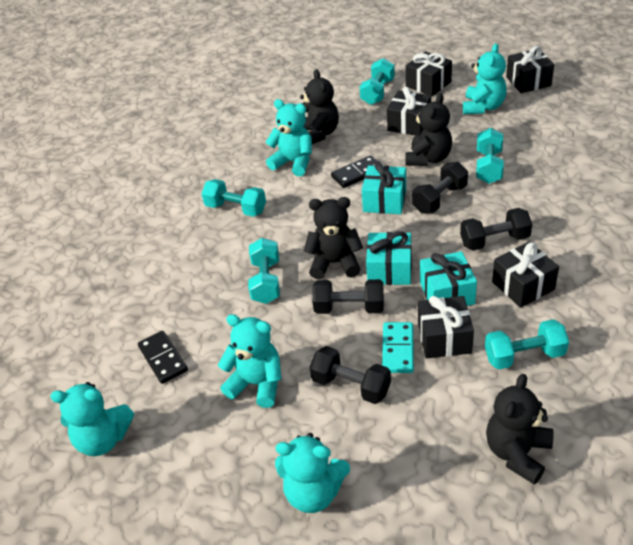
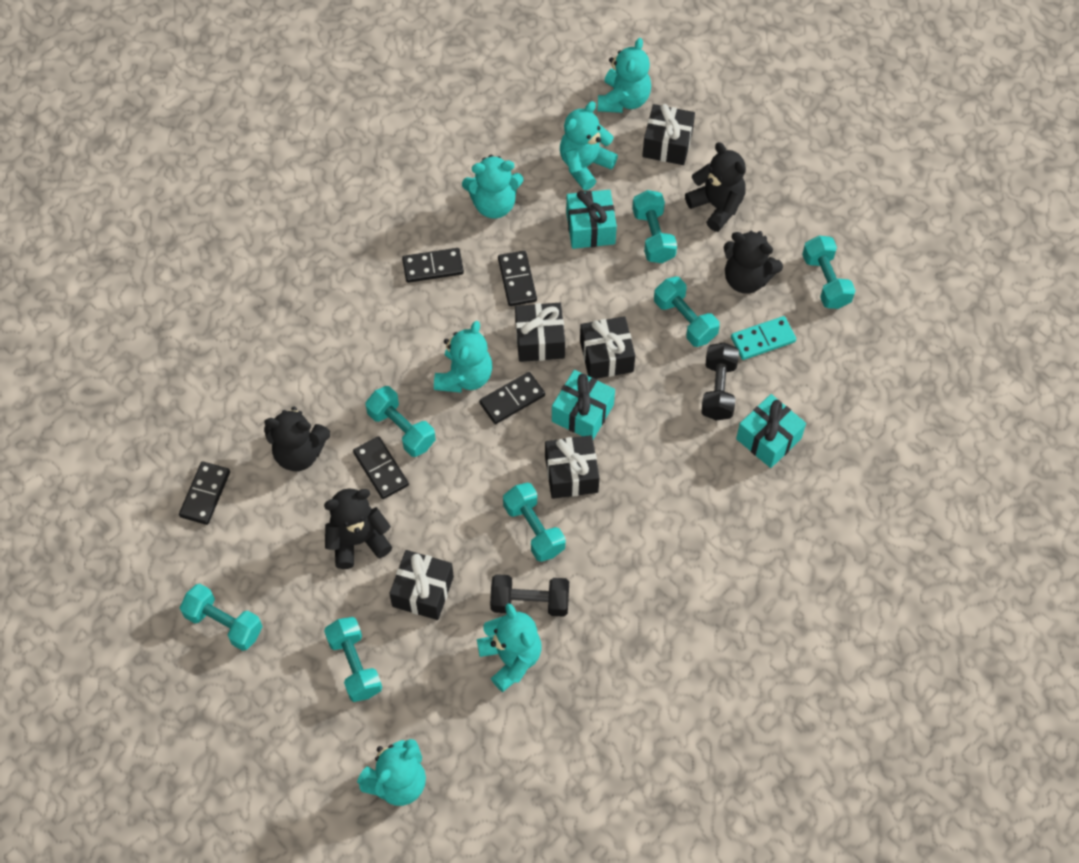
black domino: 2 -> 5
black dumbbell: 4 -> 2
turquoise dumbbell: 5 -> 7
turquoise teddy bear: 5 -> 6

